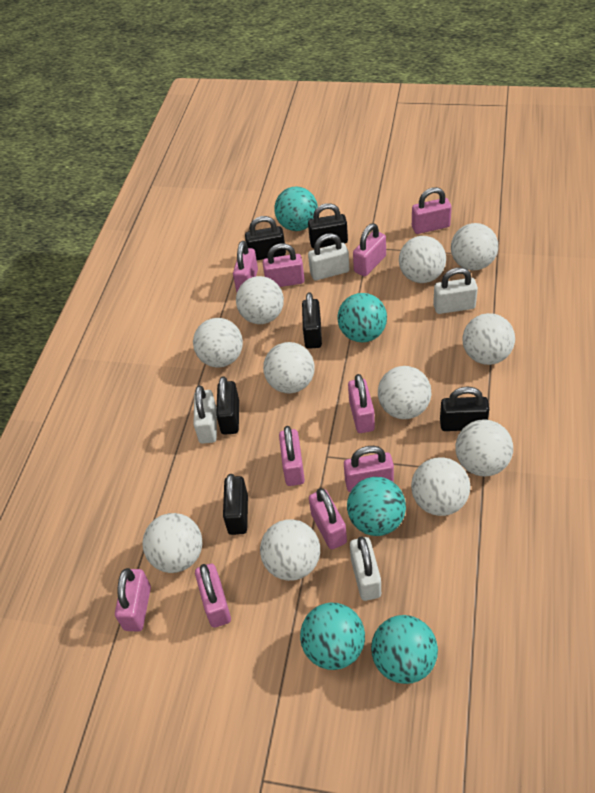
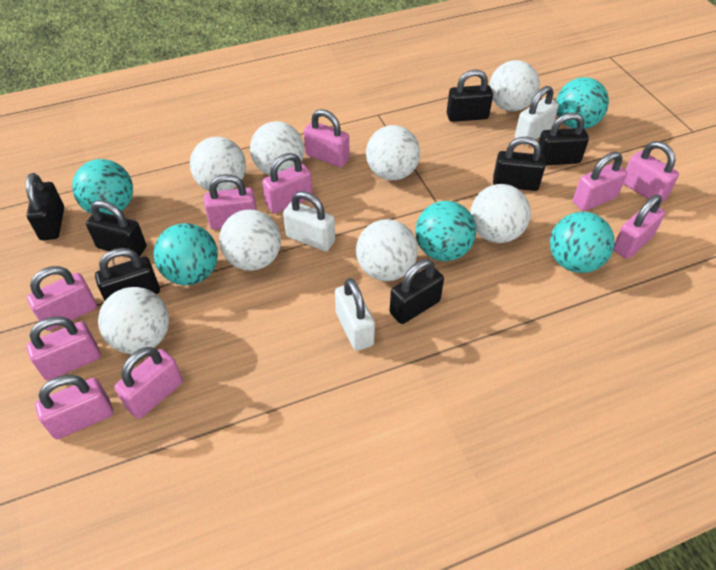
black padlock: 6 -> 7
white ball: 11 -> 8
white padlock: 4 -> 3

